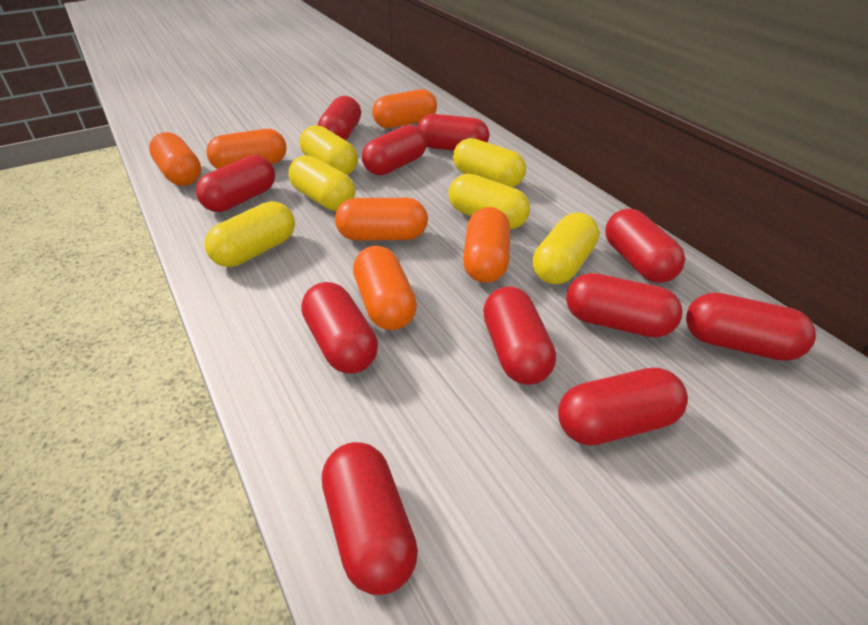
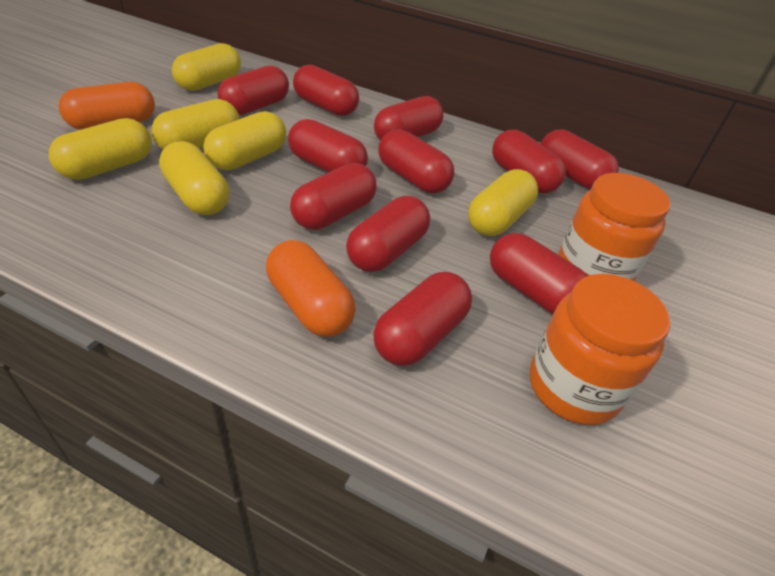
orange capsule: 6 -> 2
orange jar: 0 -> 2

